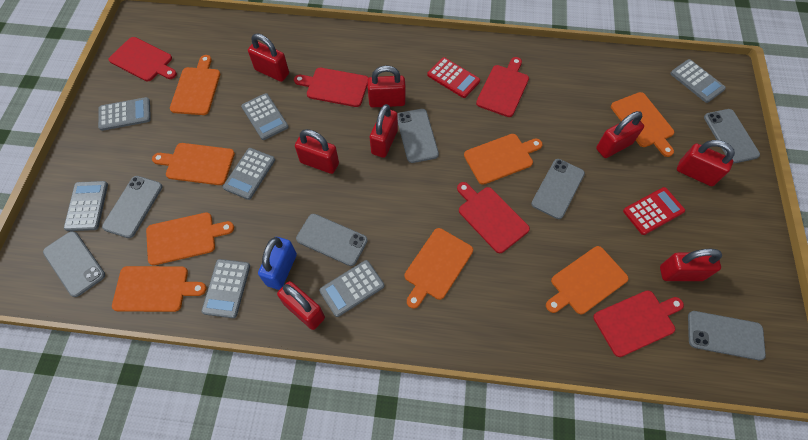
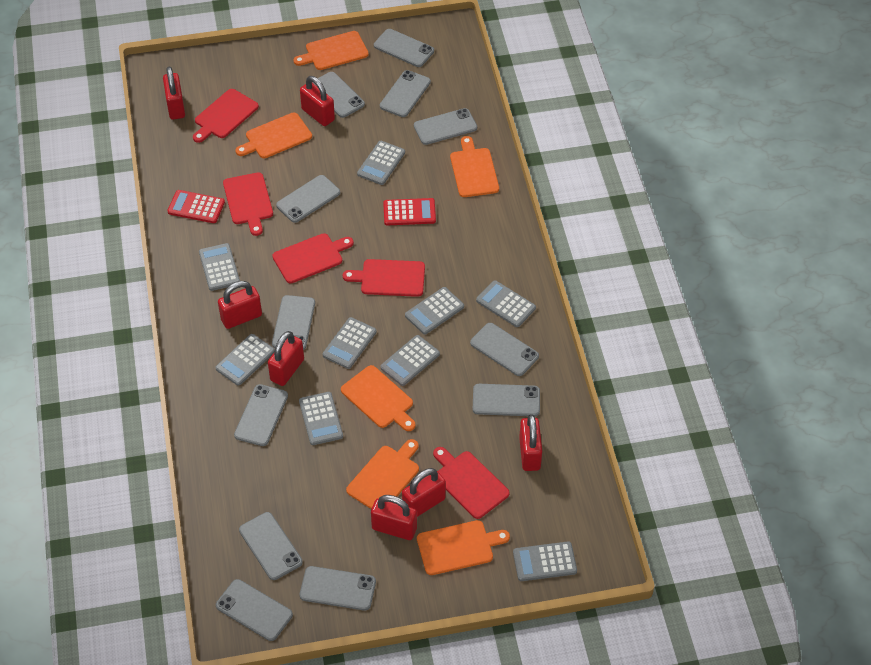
blue padlock: 1 -> 0
grey calculator: 7 -> 9
grey phone: 7 -> 12
orange cutting board: 8 -> 6
red padlock: 8 -> 7

